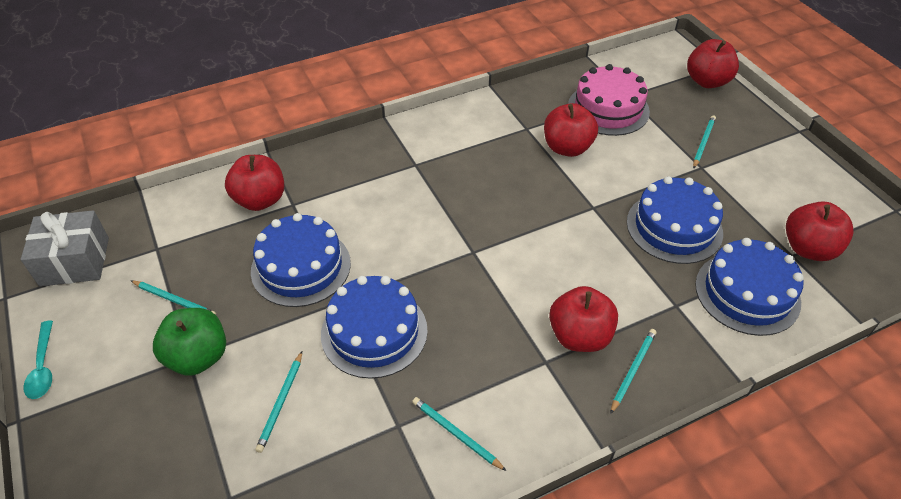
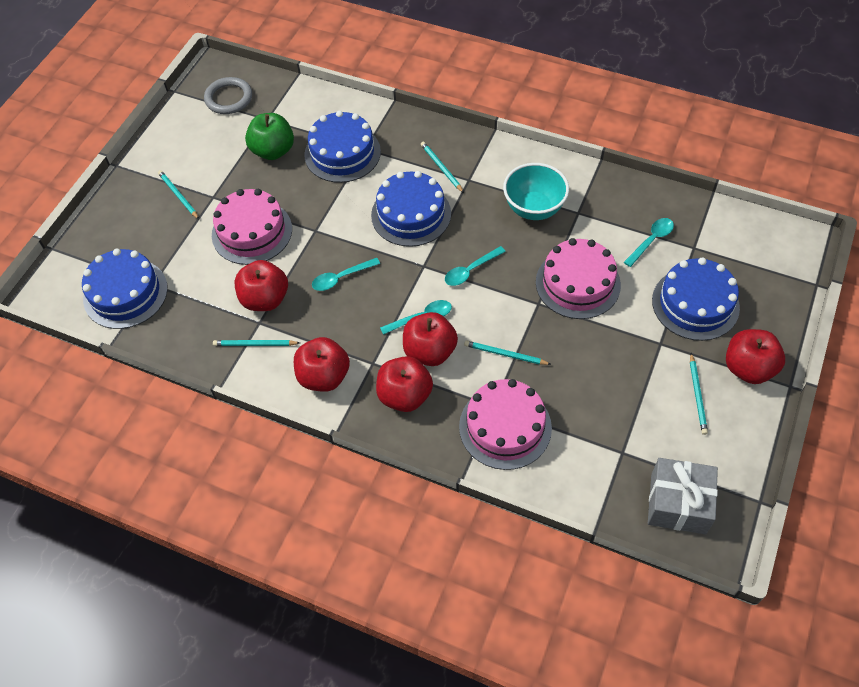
grey ring: 0 -> 1
pink cake: 1 -> 3
turquoise bowl: 0 -> 1
turquoise spoon: 1 -> 4

